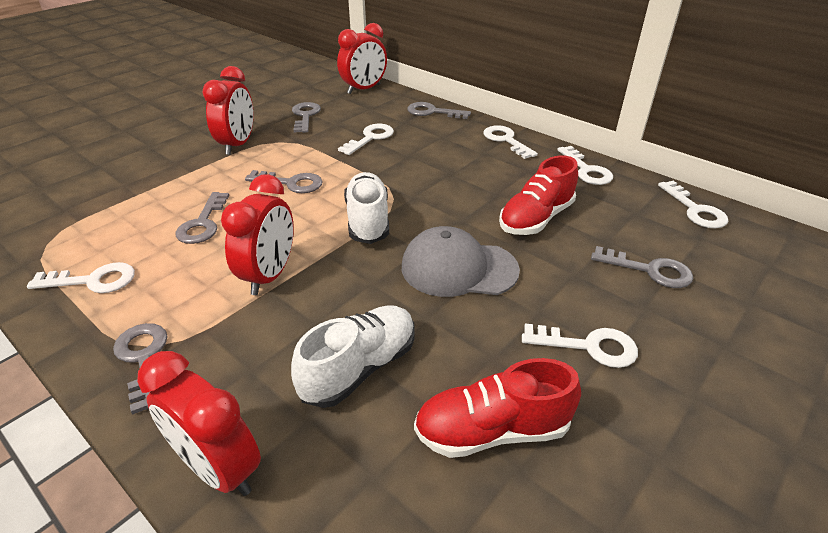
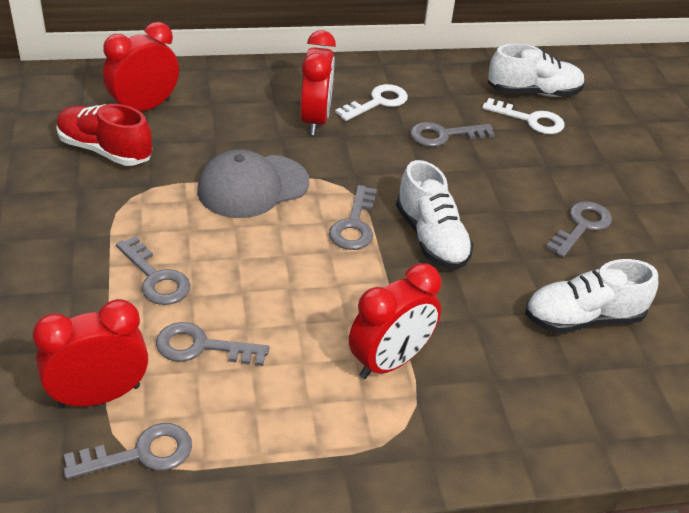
red shoe: 2 -> 1
white key: 6 -> 2
white shoe: 2 -> 3

